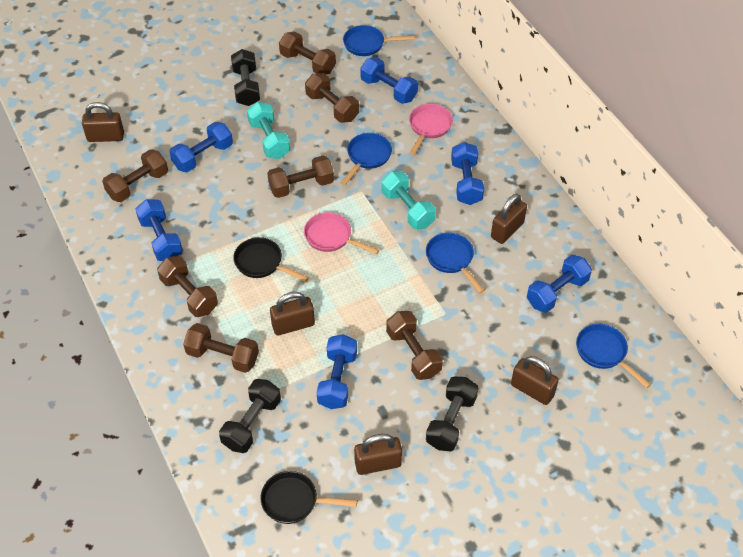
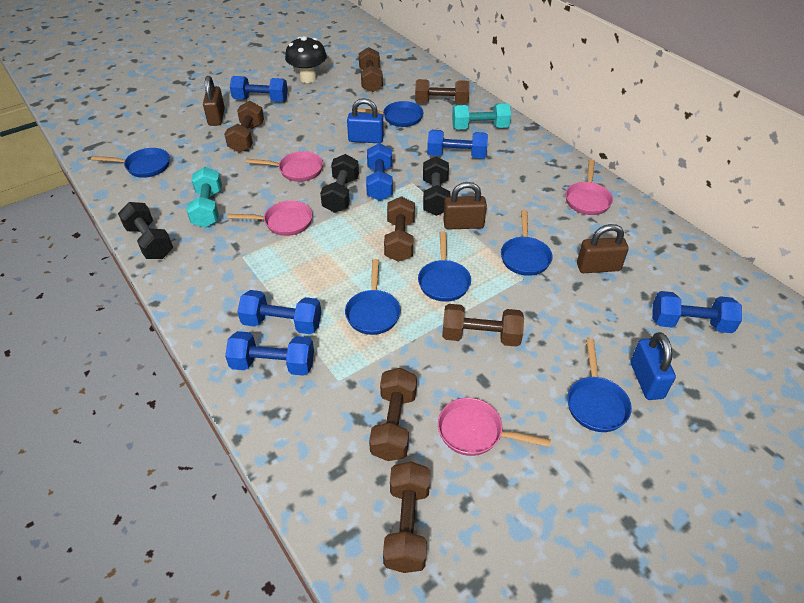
black mushroom: 0 -> 1
black pan: 2 -> 0
blue padlock: 0 -> 2
blue pan: 4 -> 6
brown padlock: 5 -> 3
pink pan: 2 -> 4

